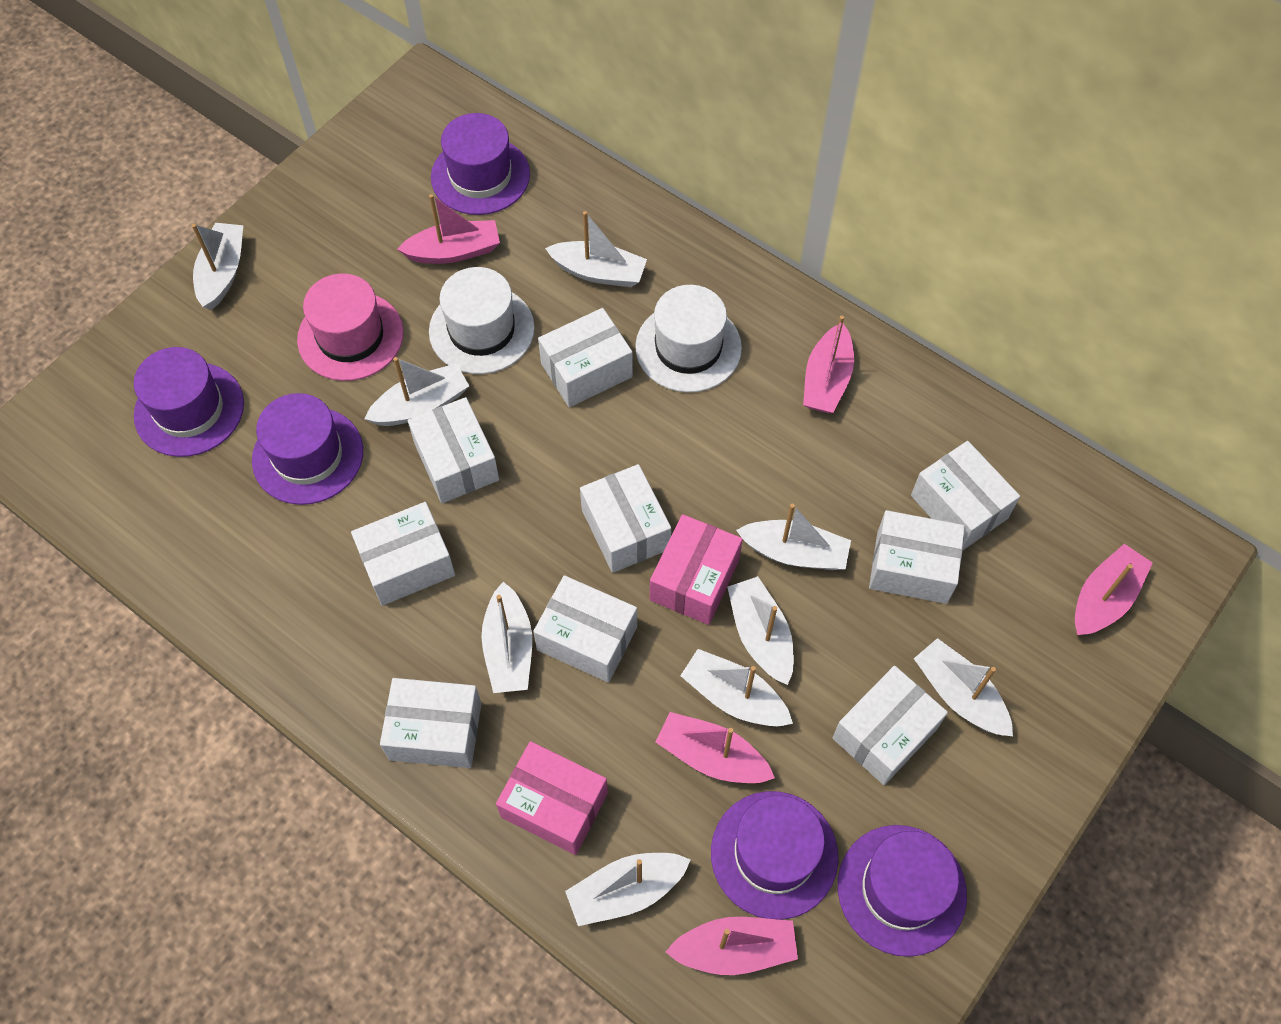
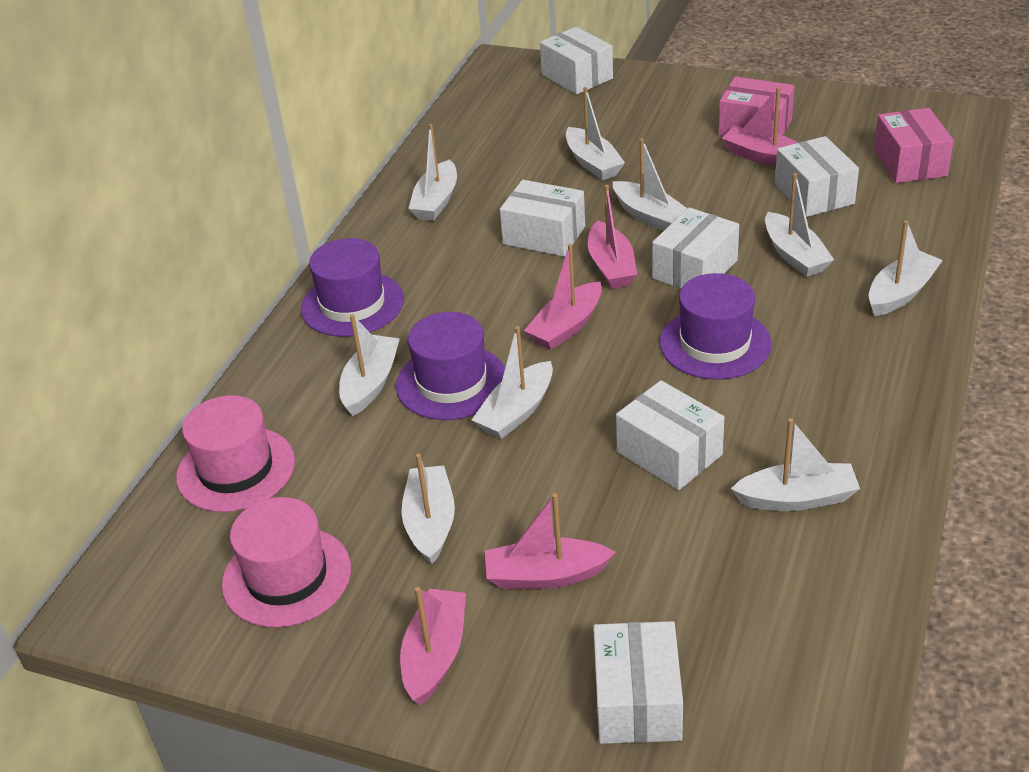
pink hat: 1 -> 2
purple hat: 5 -> 3
white box: 9 -> 6
white hat: 2 -> 0

